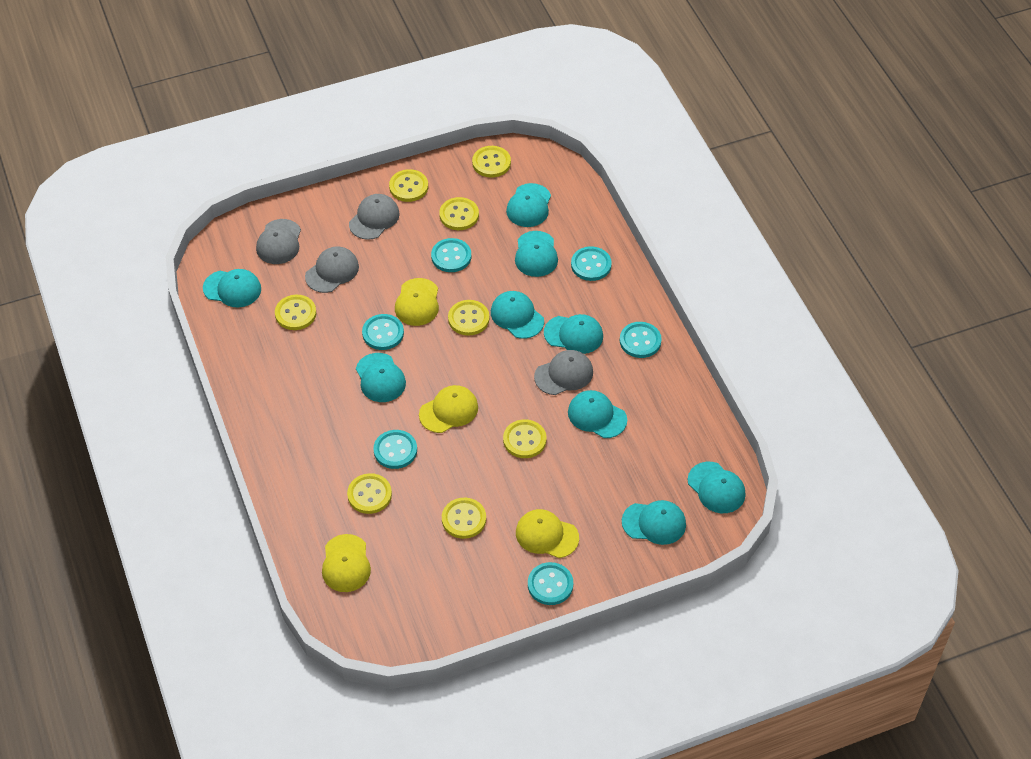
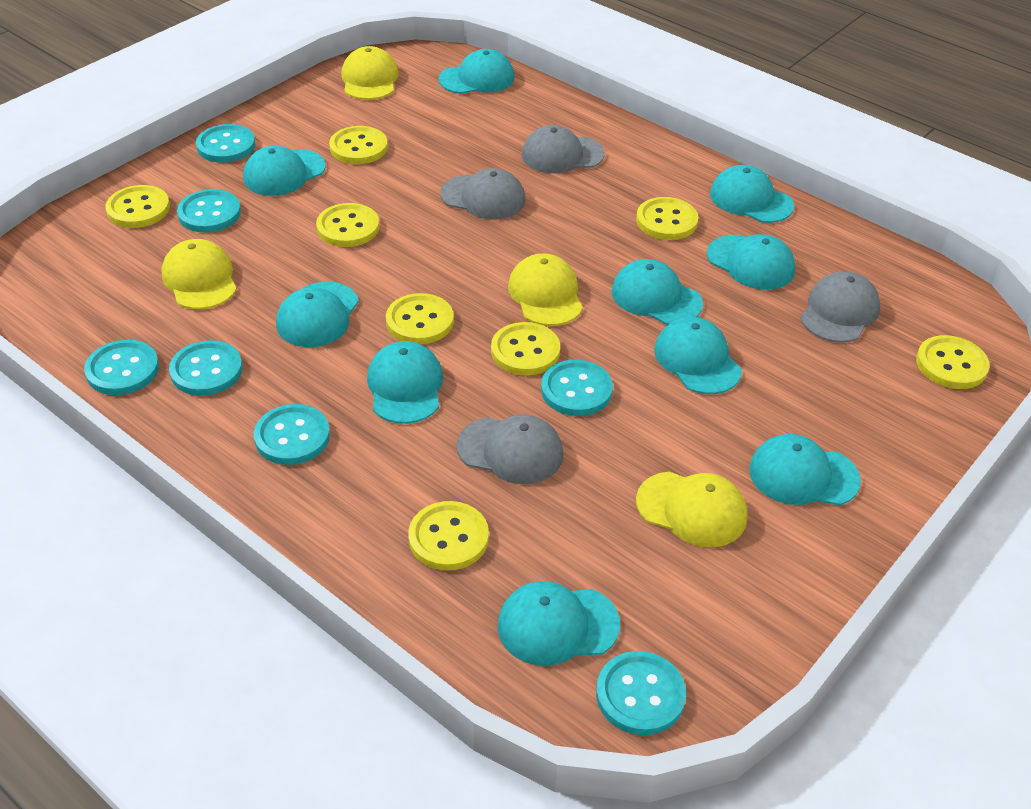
turquoise button: 6 -> 7
turquoise cap: 9 -> 10

